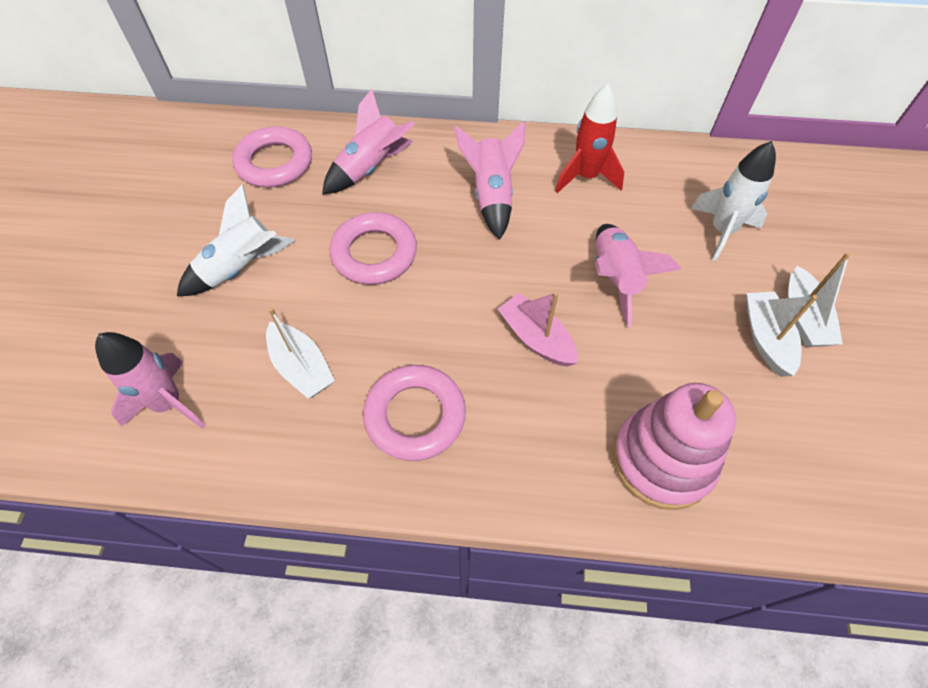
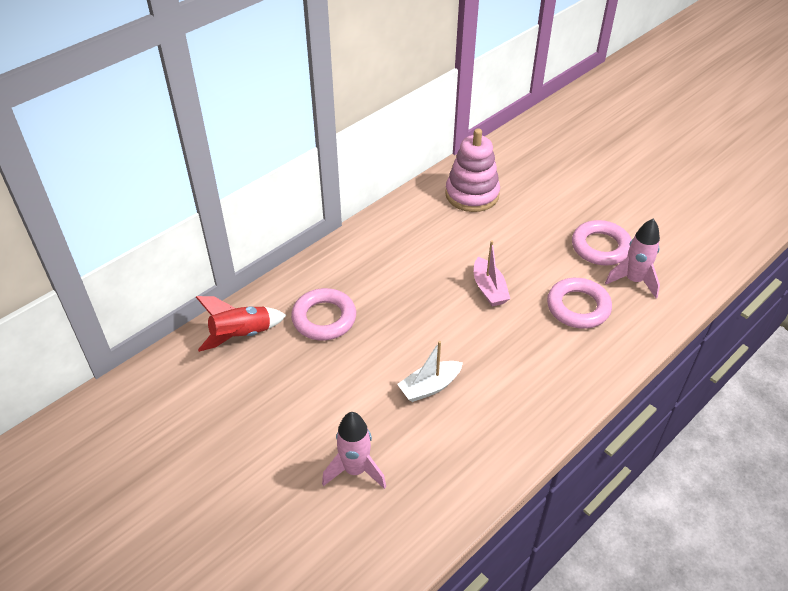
pink rocket: 4 -> 2
white boat: 3 -> 1
white rocket: 2 -> 0

